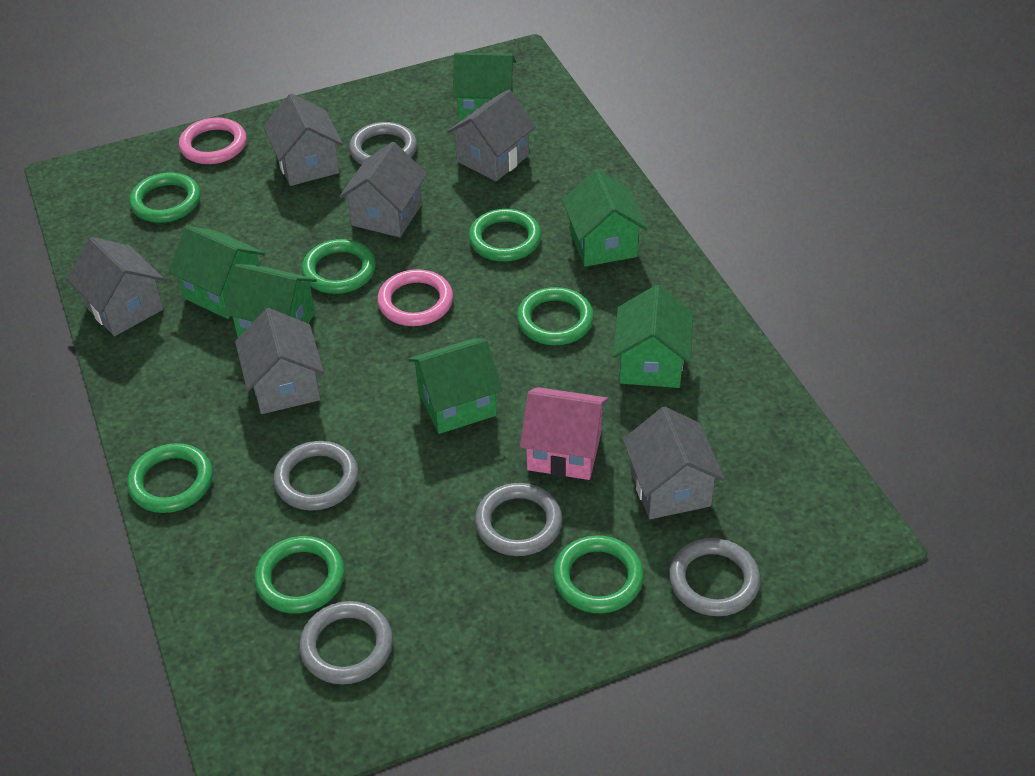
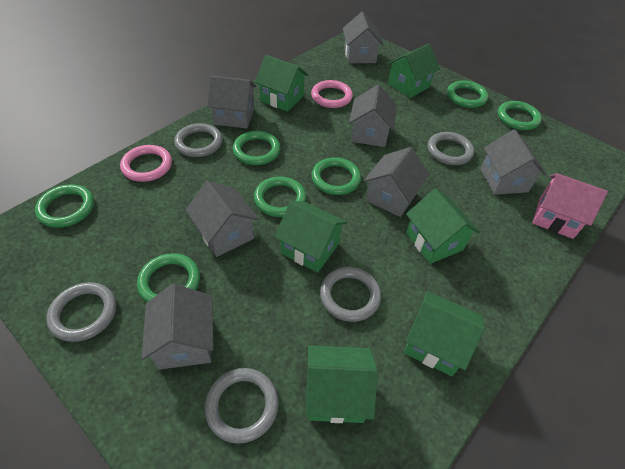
grey house: 6 -> 7

